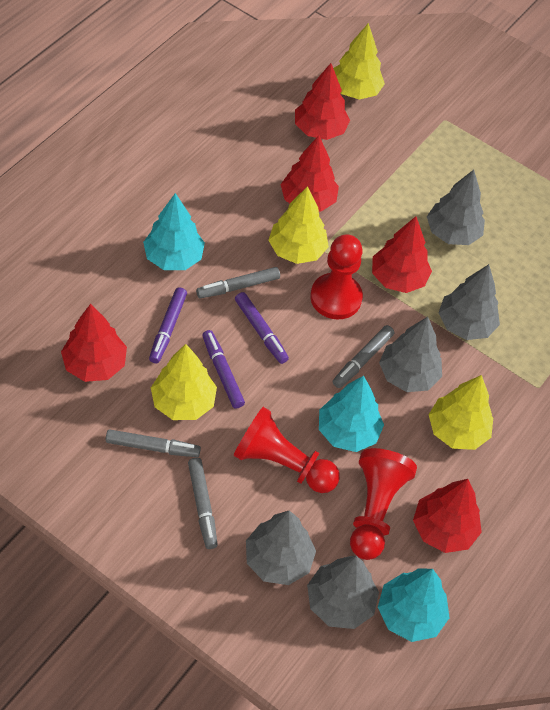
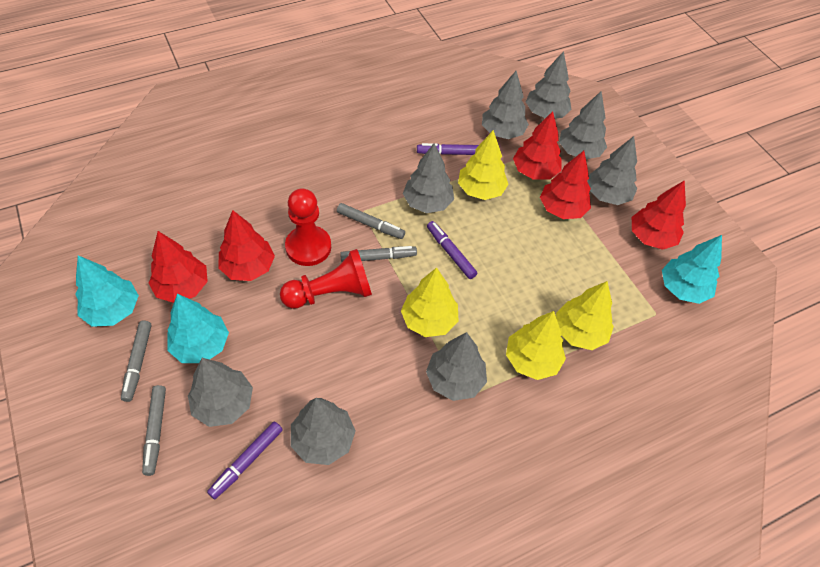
grey tree: 5 -> 8
red pawn: 3 -> 2

